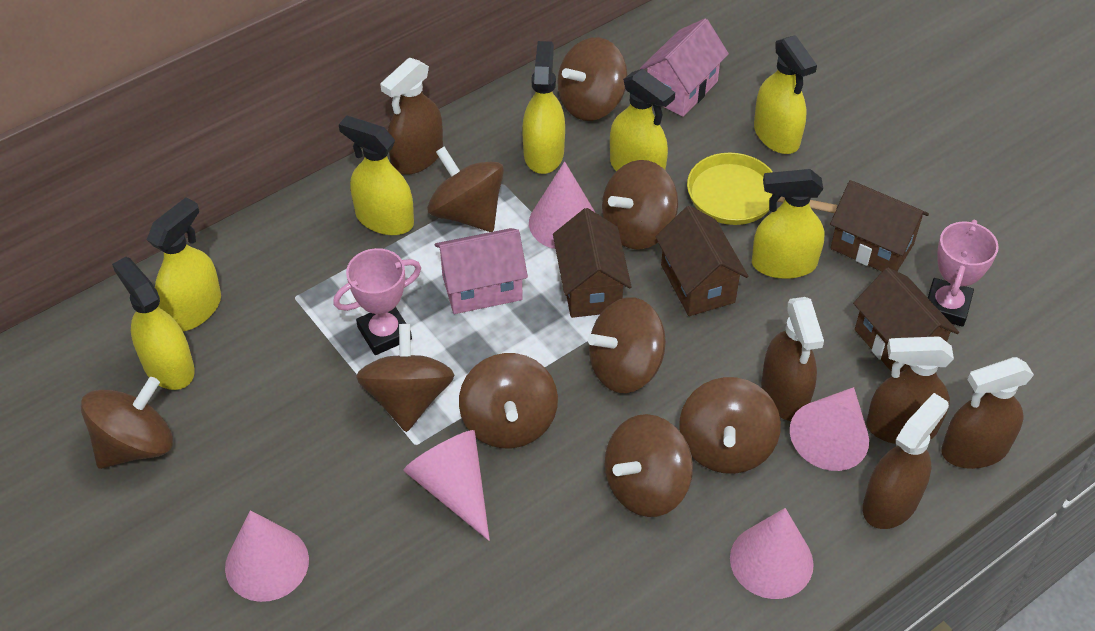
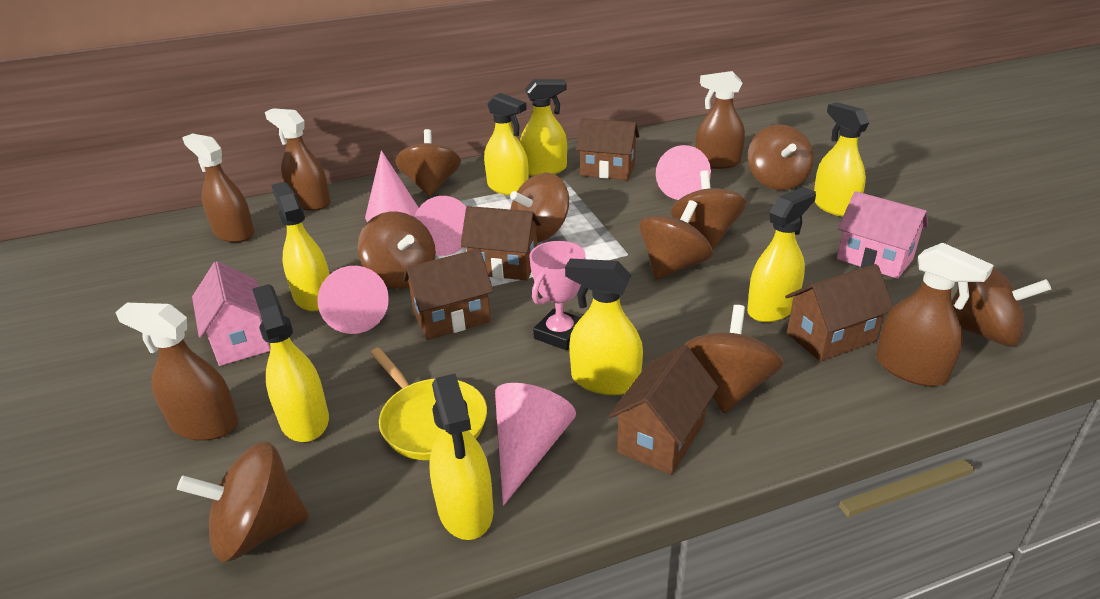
brown house: 4 -> 5
pink trophy: 2 -> 1
yellow spray bottle: 7 -> 8

